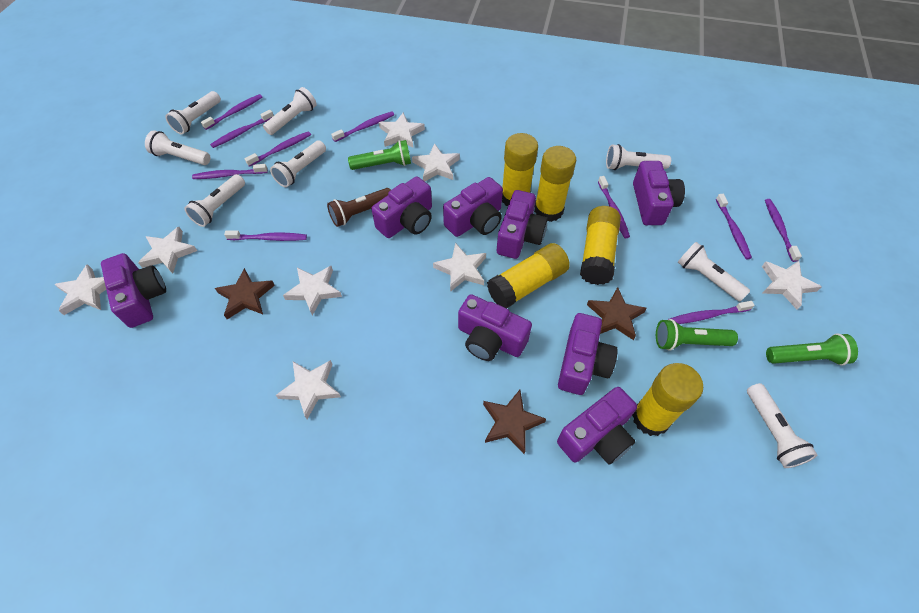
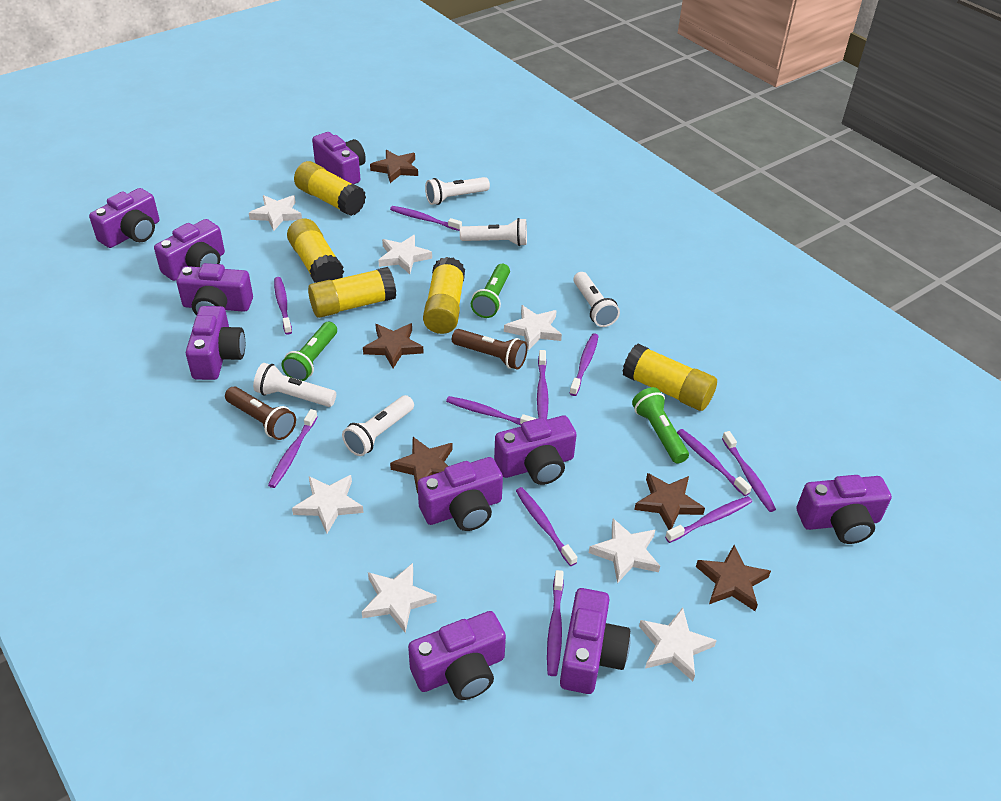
brown flashlight: 1 -> 2
brown star: 3 -> 5
purple camera: 8 -> 10
purple toothbrush: 10 -> 11
white flashlight: 8 -> 5
white star: 8 -> 7

